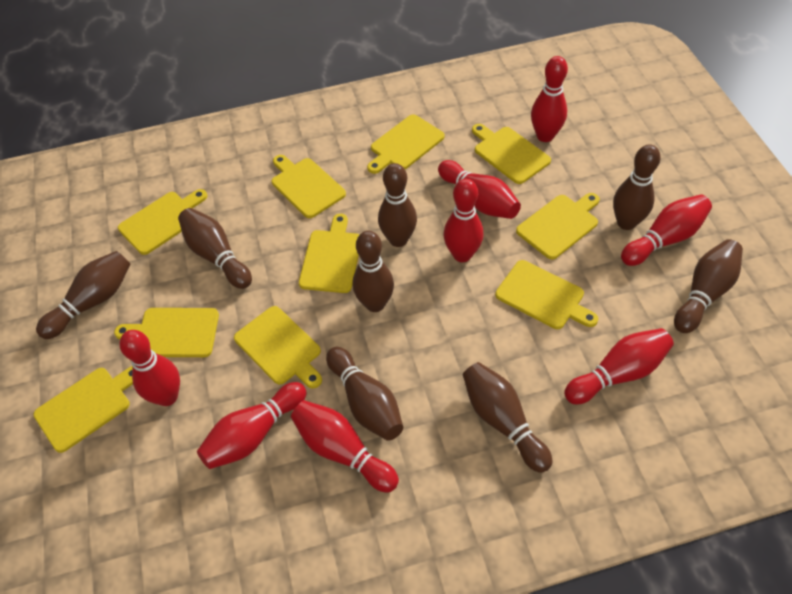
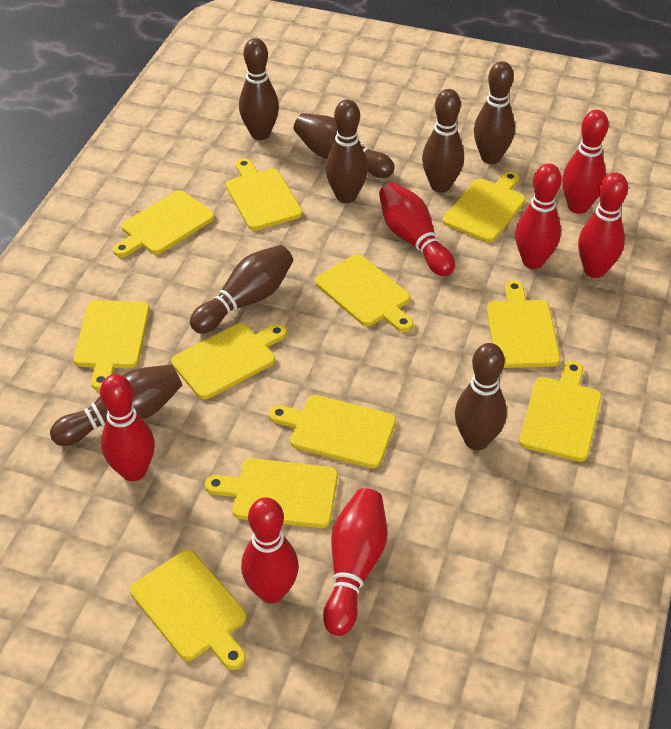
red bowling pin: 8 -> 7
yellow cutting board: 10 -> 11

